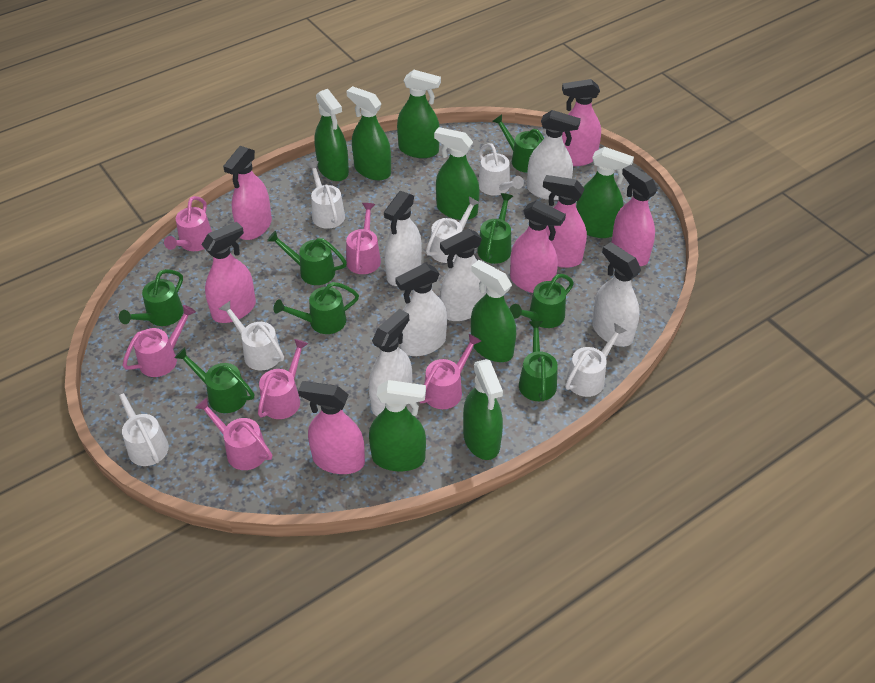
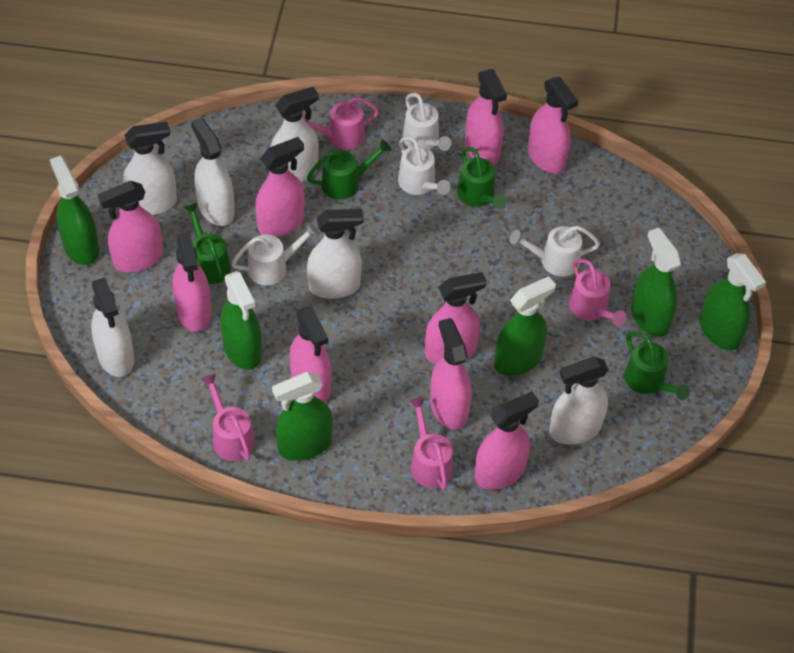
green spray bottle: 8 -> 6
green watering can: 8 -> 4
pink spray bottle: 7 -> 9
pink watering can: 6 -> 4
white watering can: 6 -> 4

